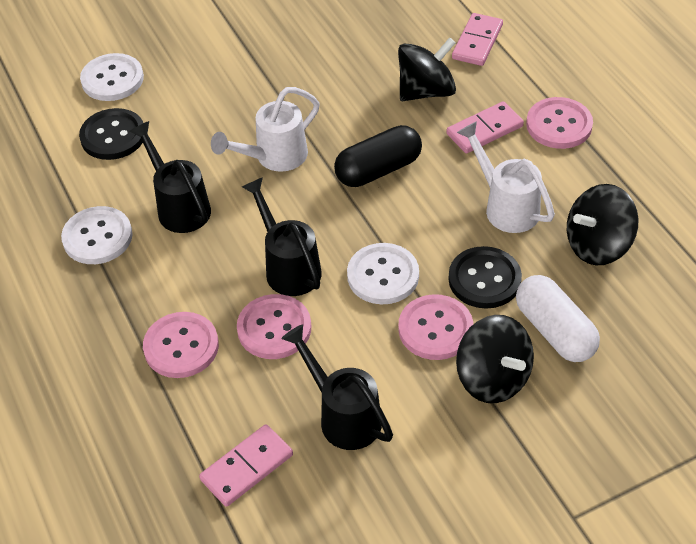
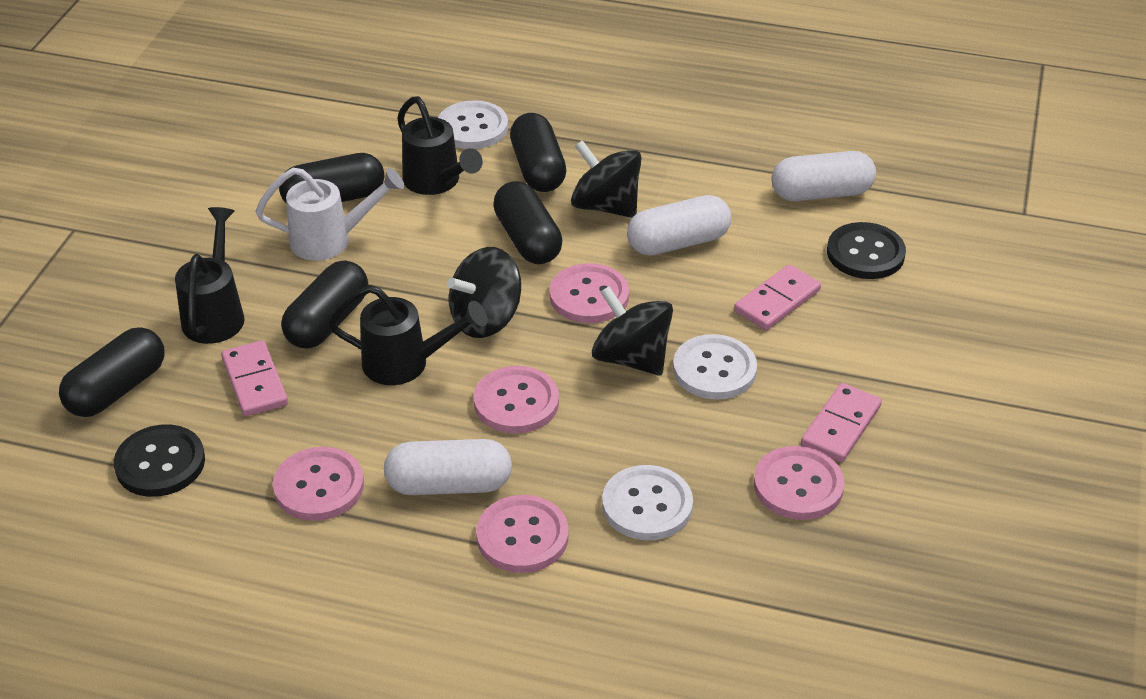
black capsule: 1 -> 5
pink button: 4 -> 5
white capsule: 1 -> 3
white watering can: 2 -> 1

